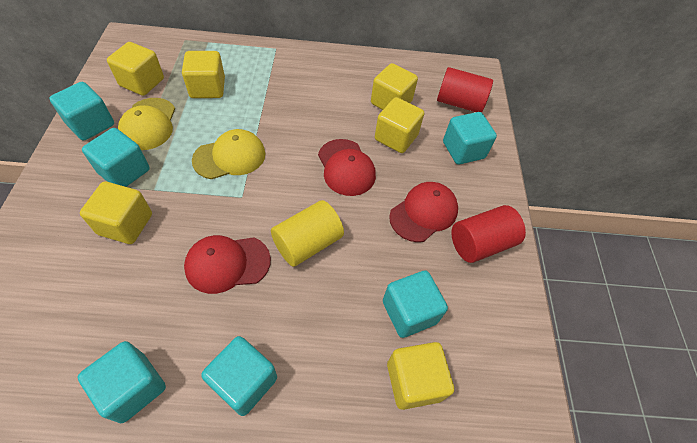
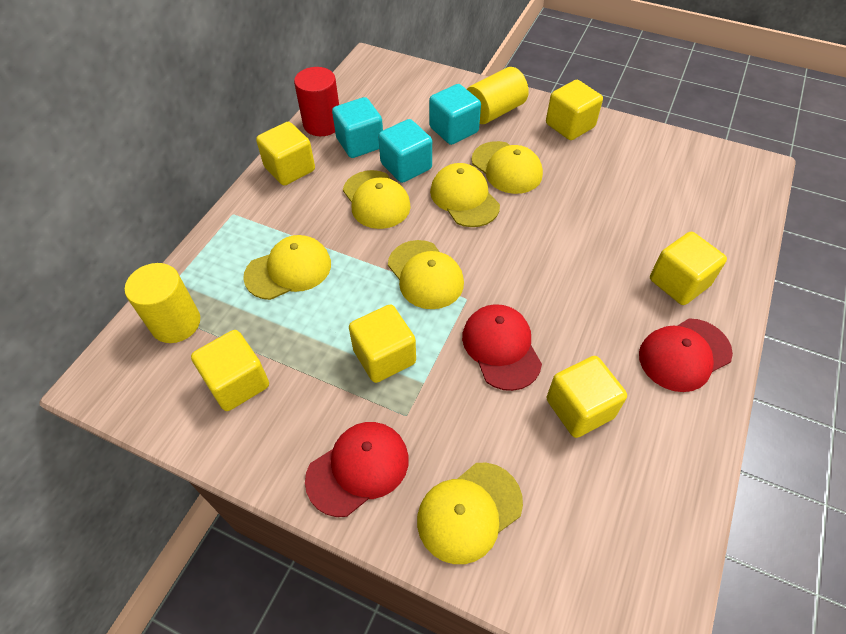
red cylinder: 2 -> 1
turquoise cube: 6 -> 3
yellow cap: 2 -> 6
yellow cylinder: 1 -> 2

